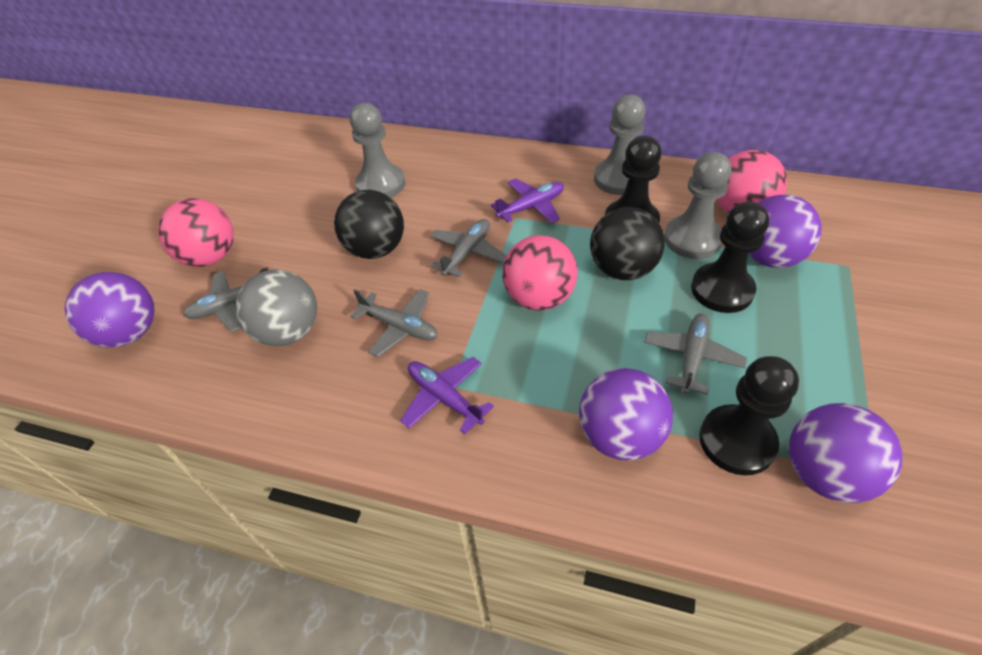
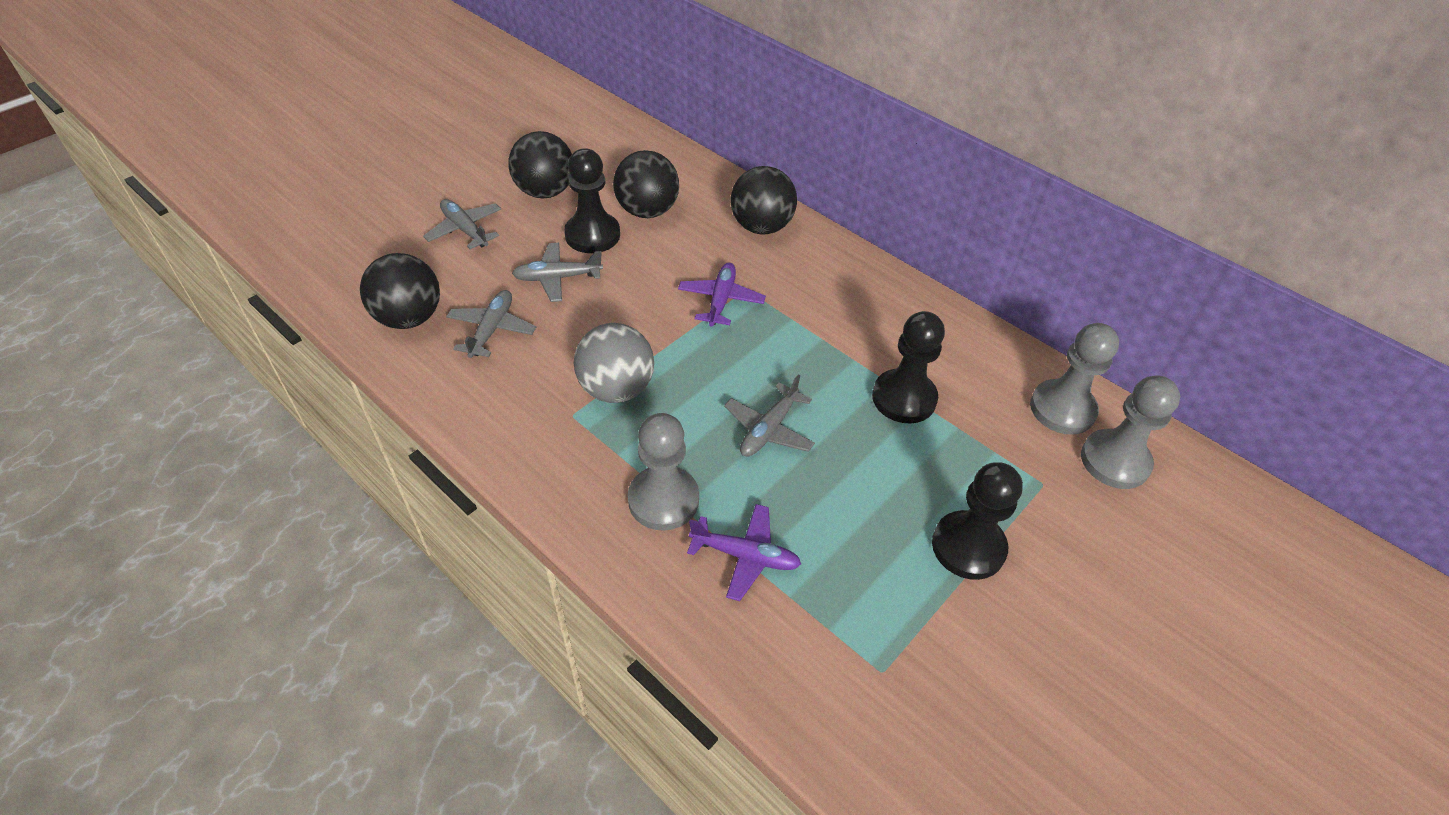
black ball: 2 -> 4
pink ball: 3 -> 0
purple ball: 4 -> 0

